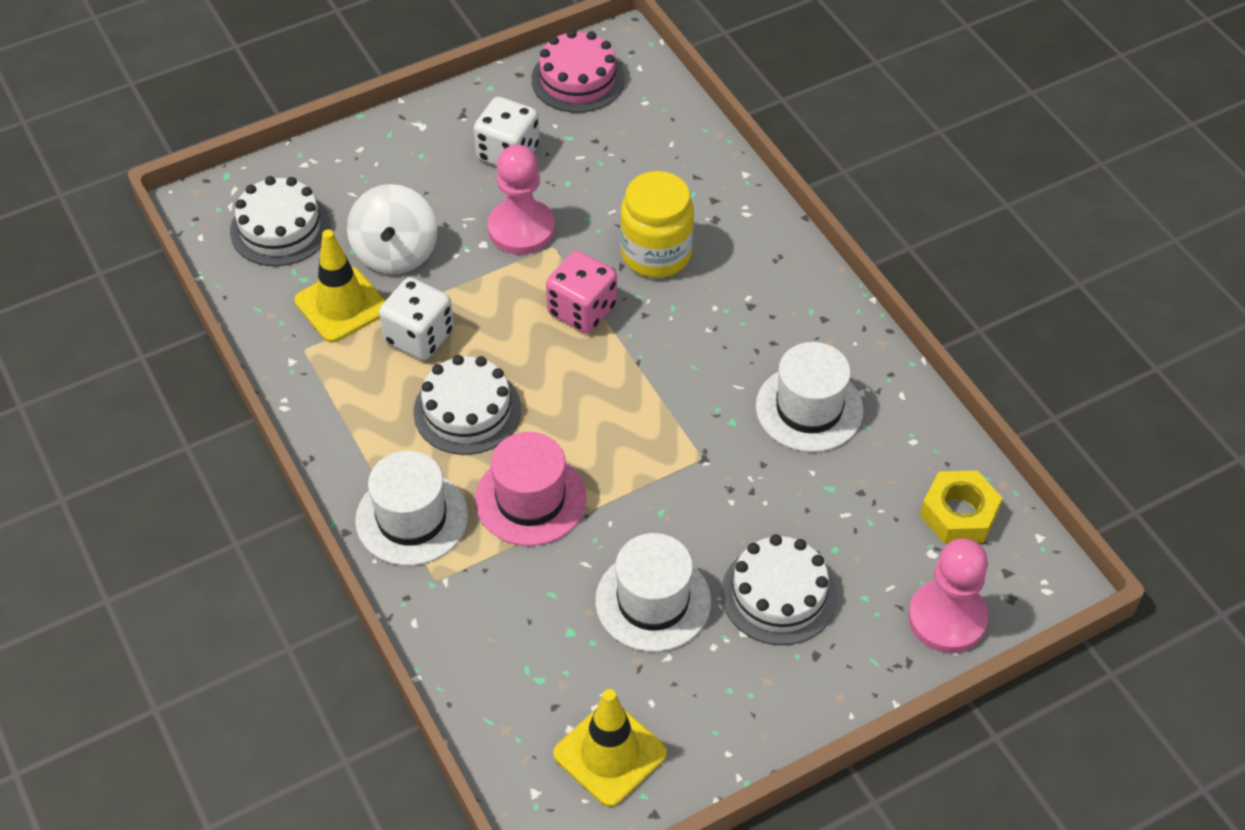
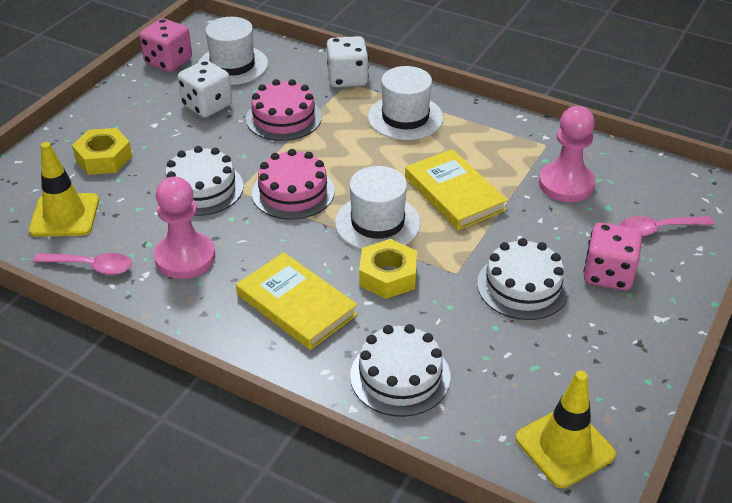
pink cake: 1 -> 2
pink dice: 1 -> 2
pink hat: 1 -> 0
pink spoon: 0 -> 2
white spinning top: 1 -> 0
yellow book: 0 -> 2
yellow jar: 1 -> 0
yellow nut: 1 -> 2

